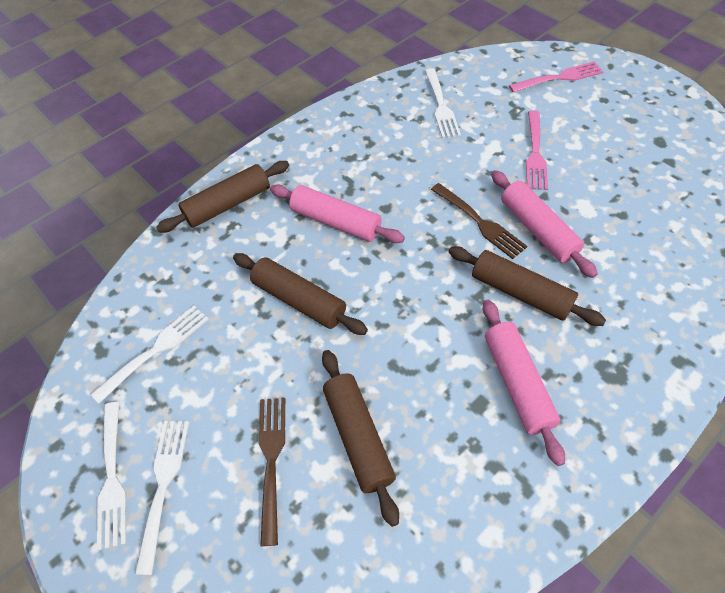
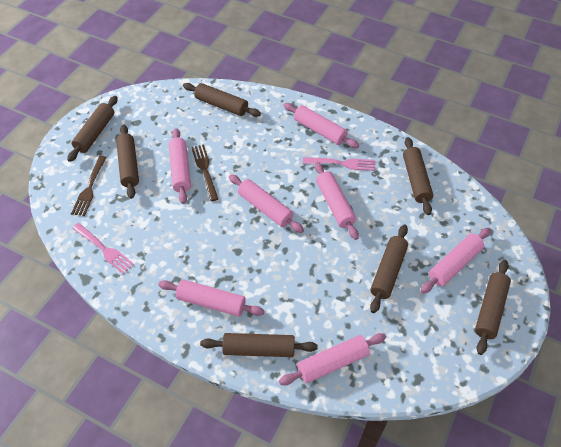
brown rolling pin: 4 -> 7
pink rolling pin: 3 -> 7
white fork: 4 -> 0

